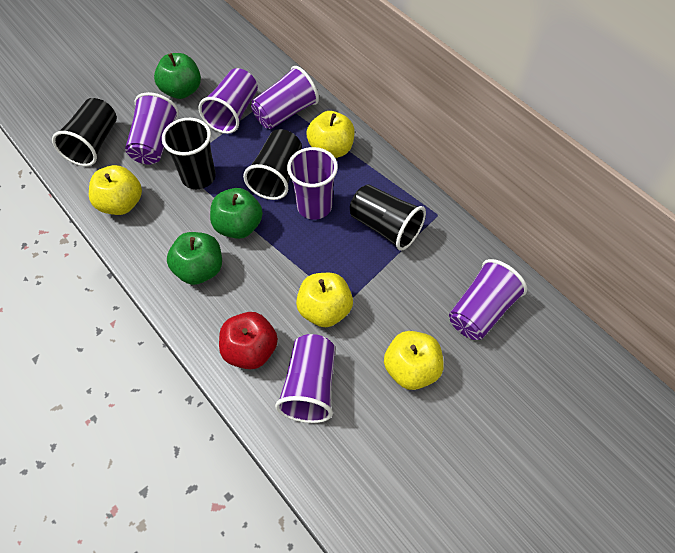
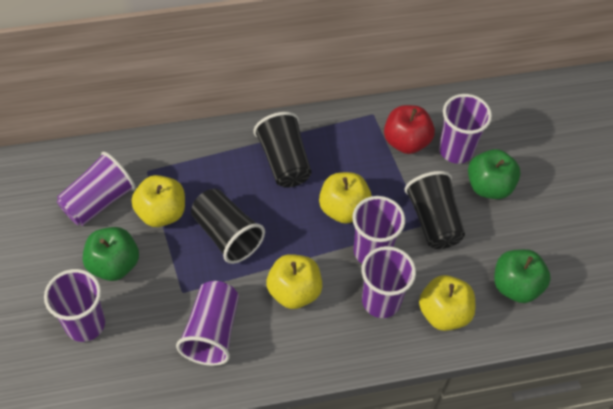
black cup: 4 -> 3

